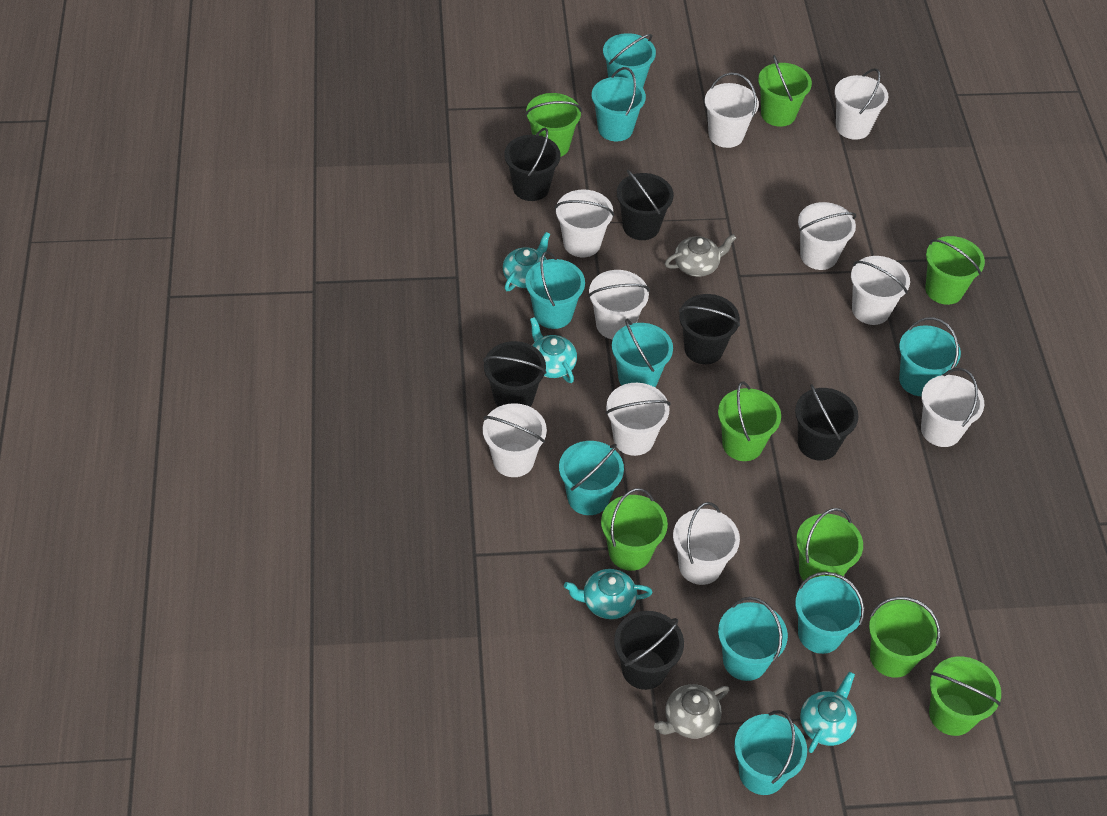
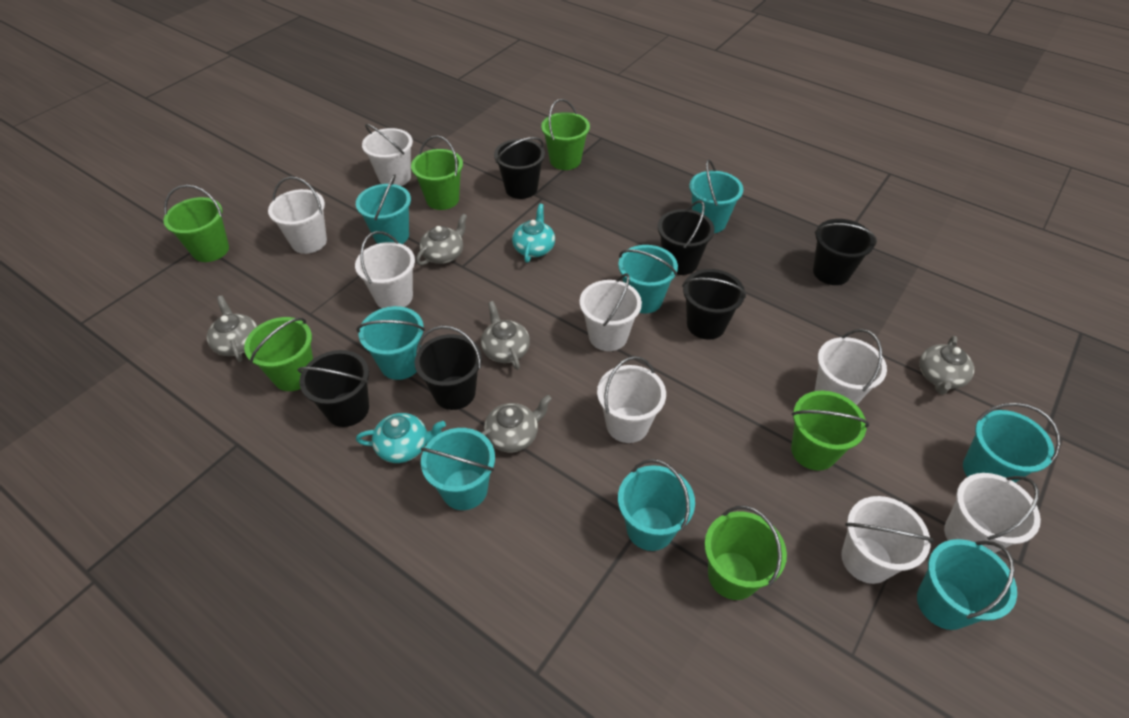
green bucket: 8 -> 6
grey teapot: 2 -> 5
turquoise bucket: 9 -> 8
turquoise teapot: 4 -> 2
white bucket: 10 -> 8

